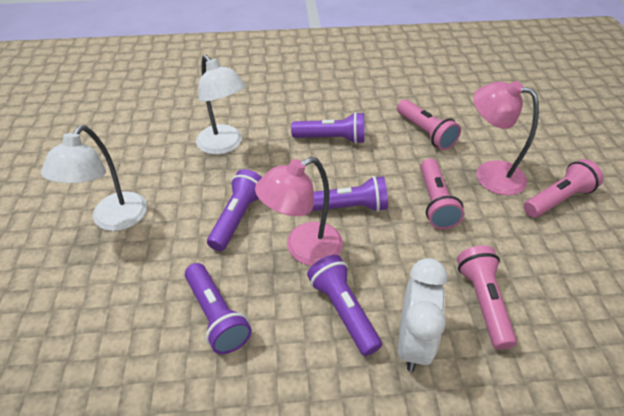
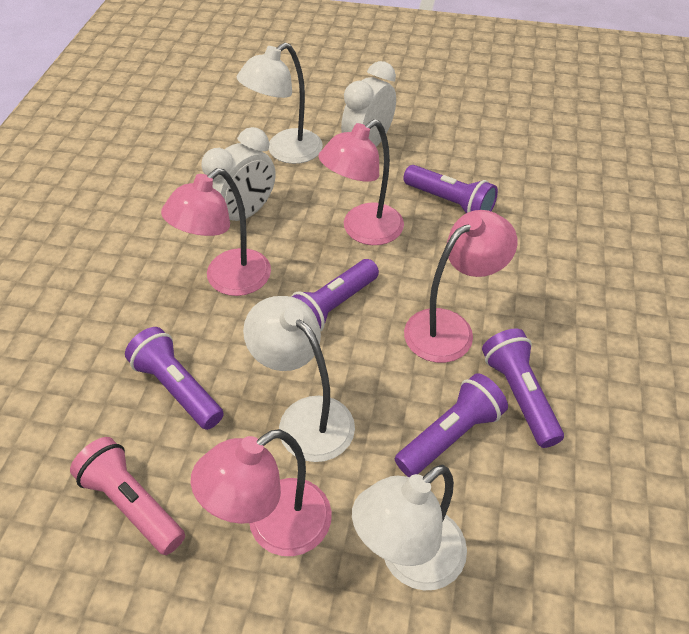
pink flashlight: 4 -> 1
pink lamp: 2 -> 4
white clock: 1 -> 2
white lamp: 2 -> 3

